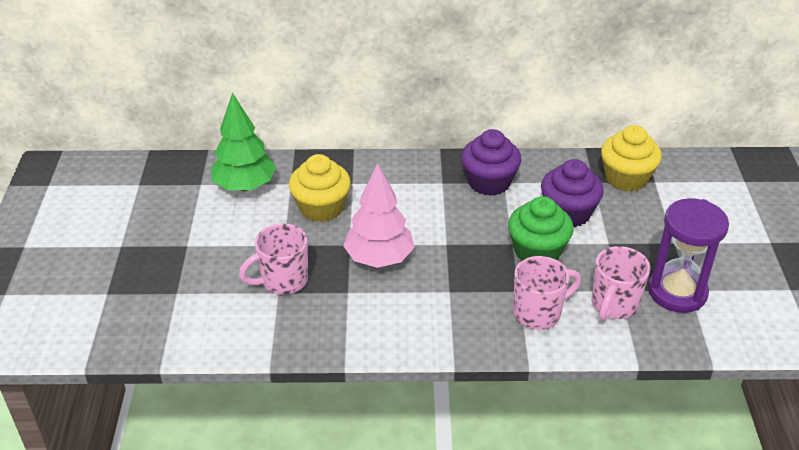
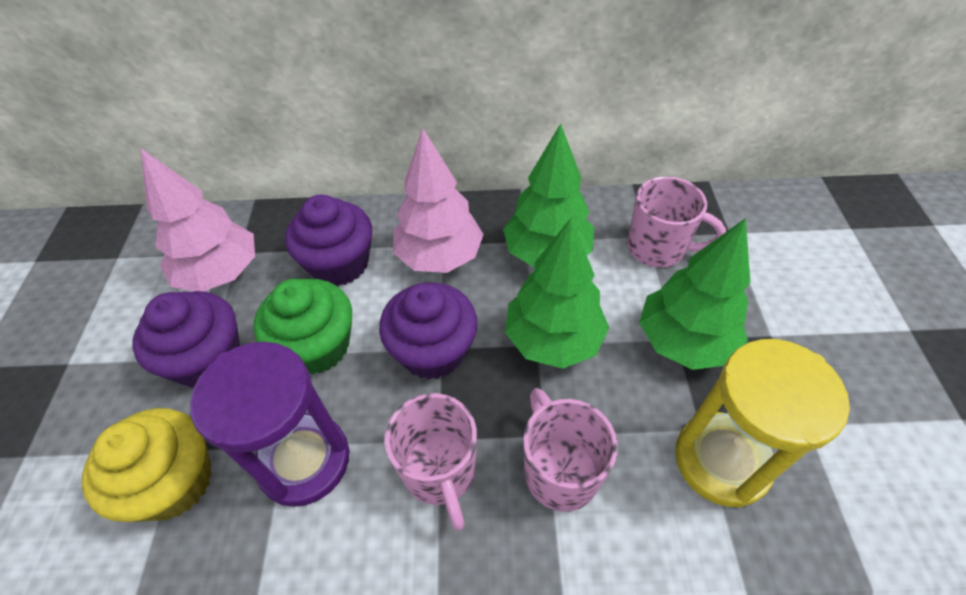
green tree: 1 -> 3
pink tree: 1 -> 2
purple cupcake: 2 -> 3
yellow cupcake: 2 -> 1
yellow hourglass: 0 -> 1

